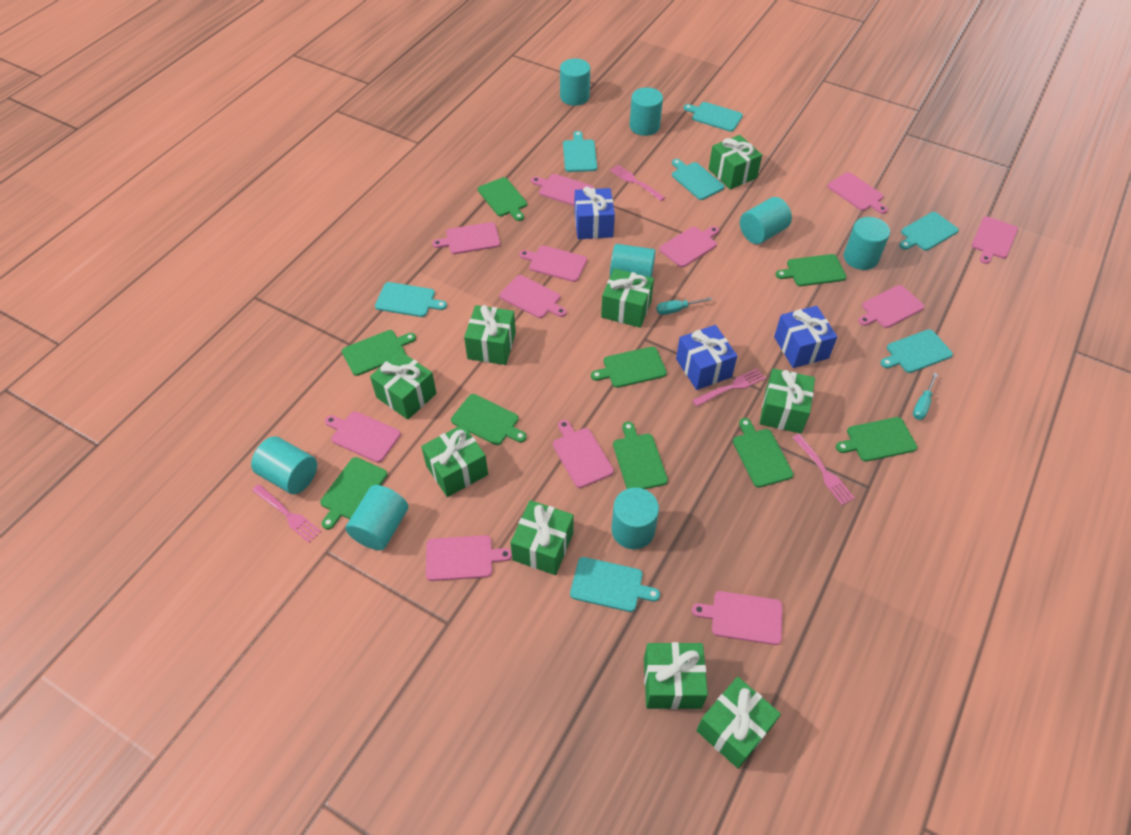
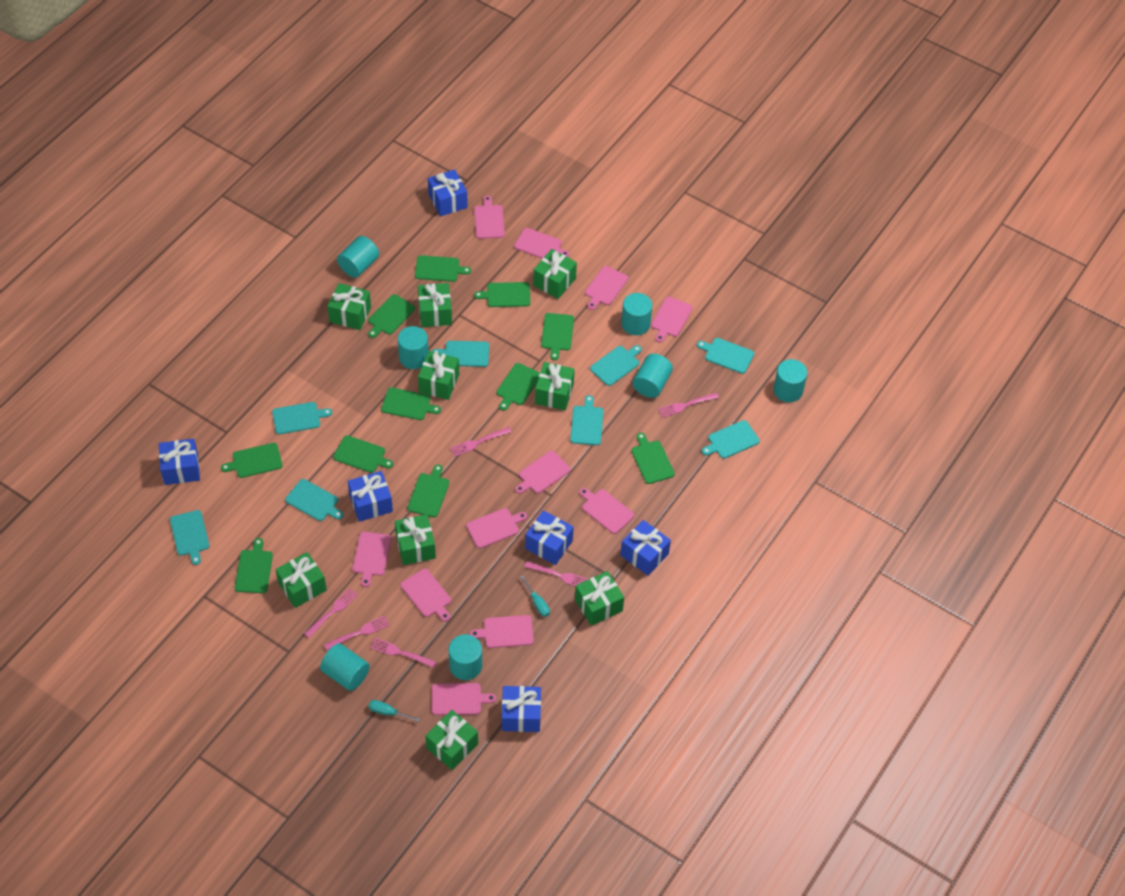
blue gift: 3 -> 6
green cutting board: 9 -> 11
pink cutting board: 12 -> 11
pink fork: 4 -> 6
turquoise cutting board: 7 -> 8
turquoise cylinder: 8 -> 7

